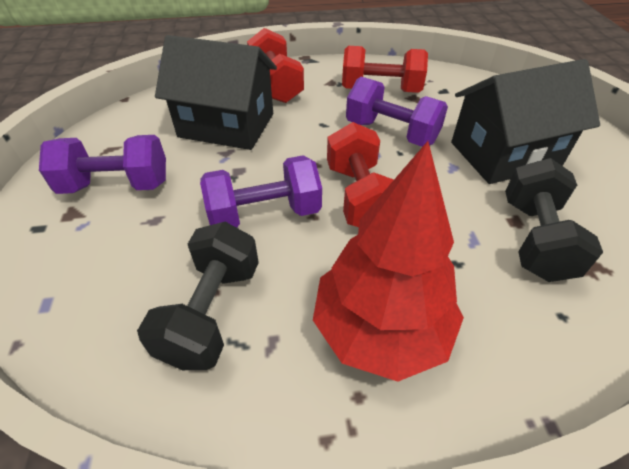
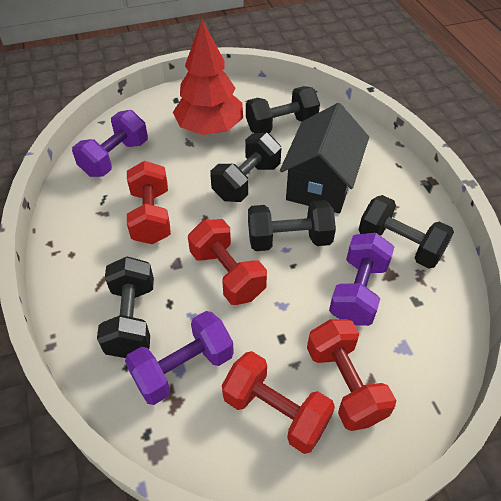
black dumbbell: 2 -> 5
black house: 2 -> 1
red dumbbell: 3 -> 4

